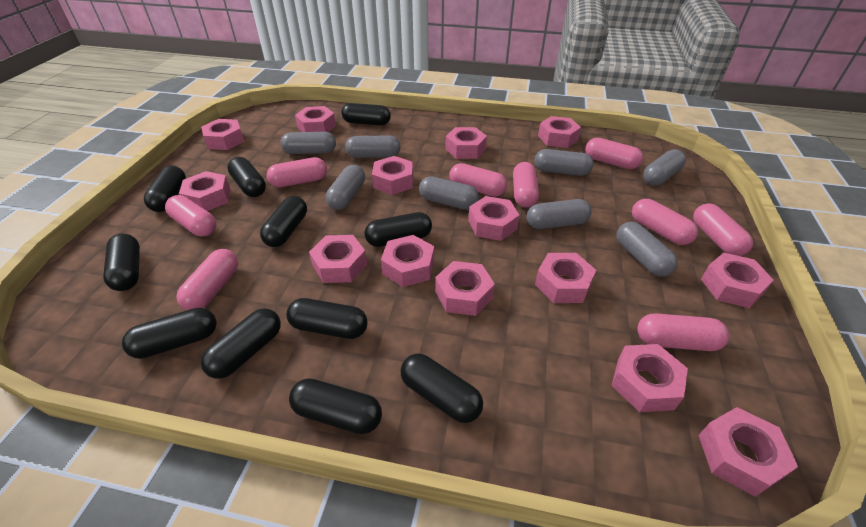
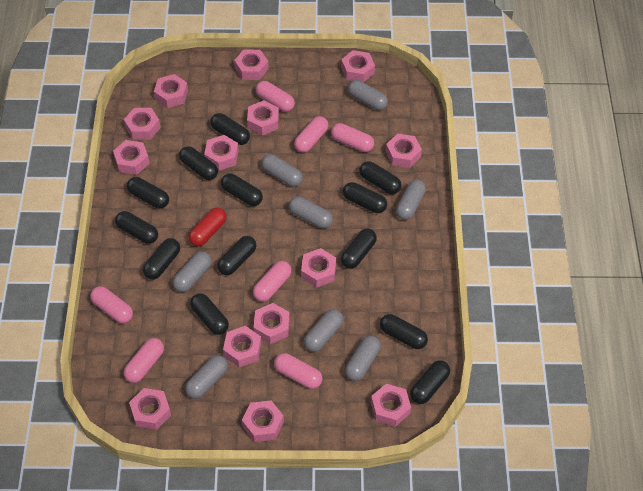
black capsule: 11 -> 13
pink capsule: 9 -> 7
red capsule: 0 -> 1

